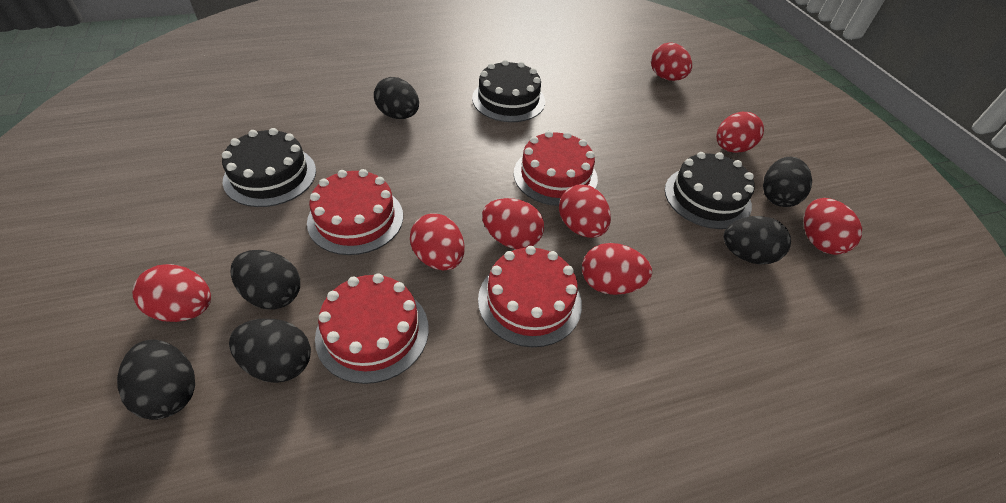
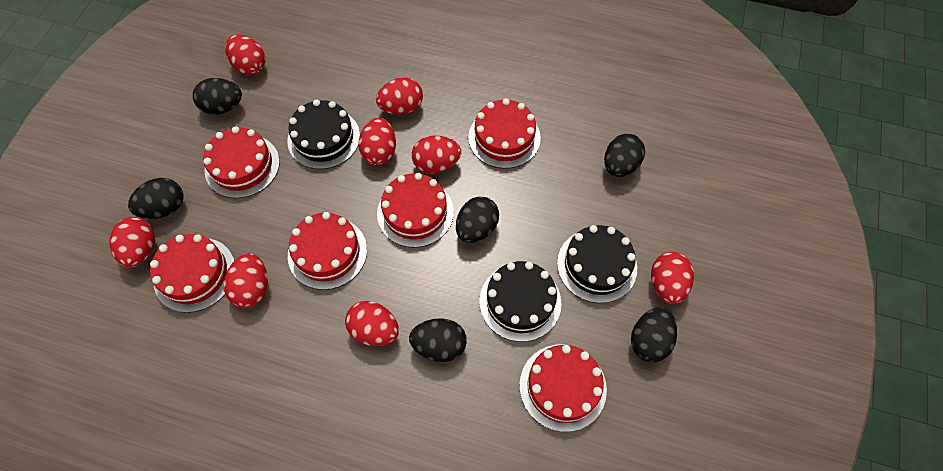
red cake: 4 -> 6

